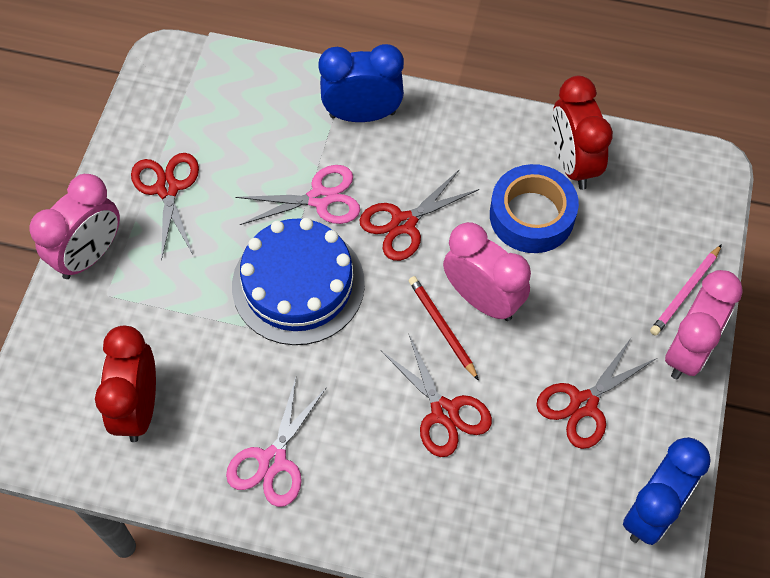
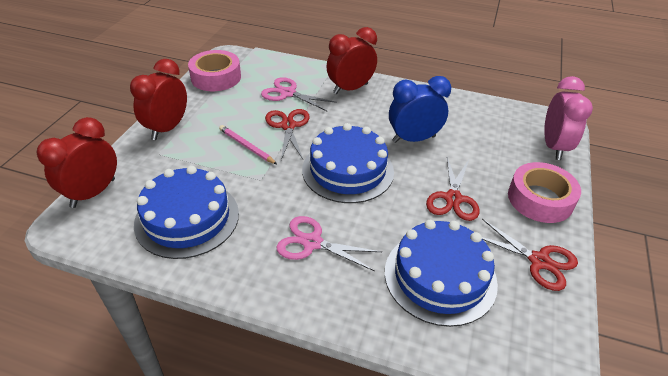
blue cake: 1 -> 3
blue clock: 2 -> 1
blue tape: 1 -> 0
pink clock: 3 -> 1
pink tape: 0 -> 2
red clock: 2 -> 3
red pencil: 1 -> 0
red scissors: 4 -> 3

